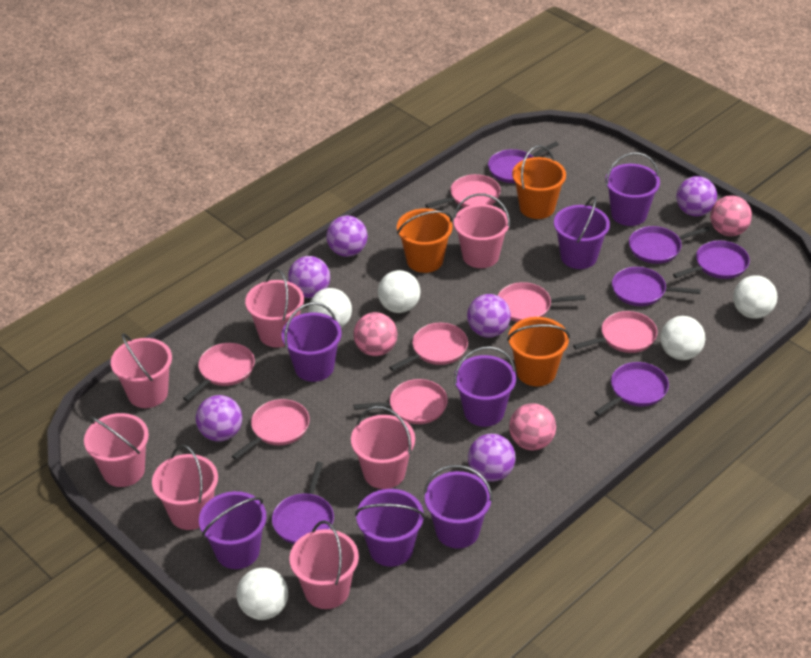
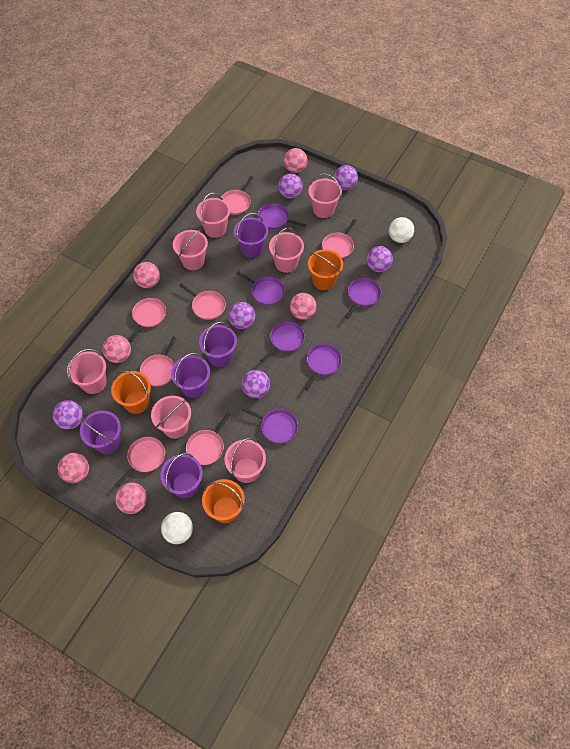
pink ball: 3 -> 6
purple bucket: 7 -> 5
white ball: 5 -> 2

